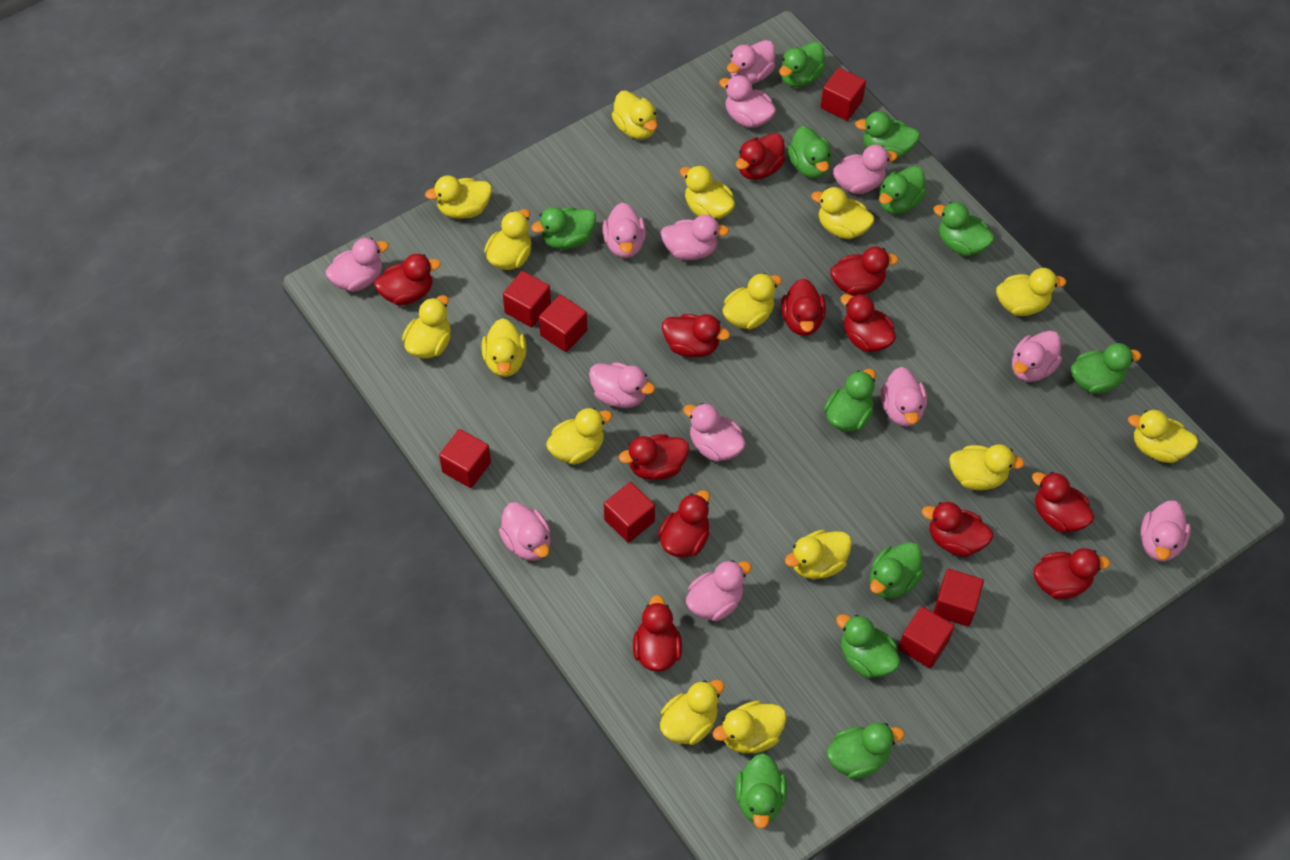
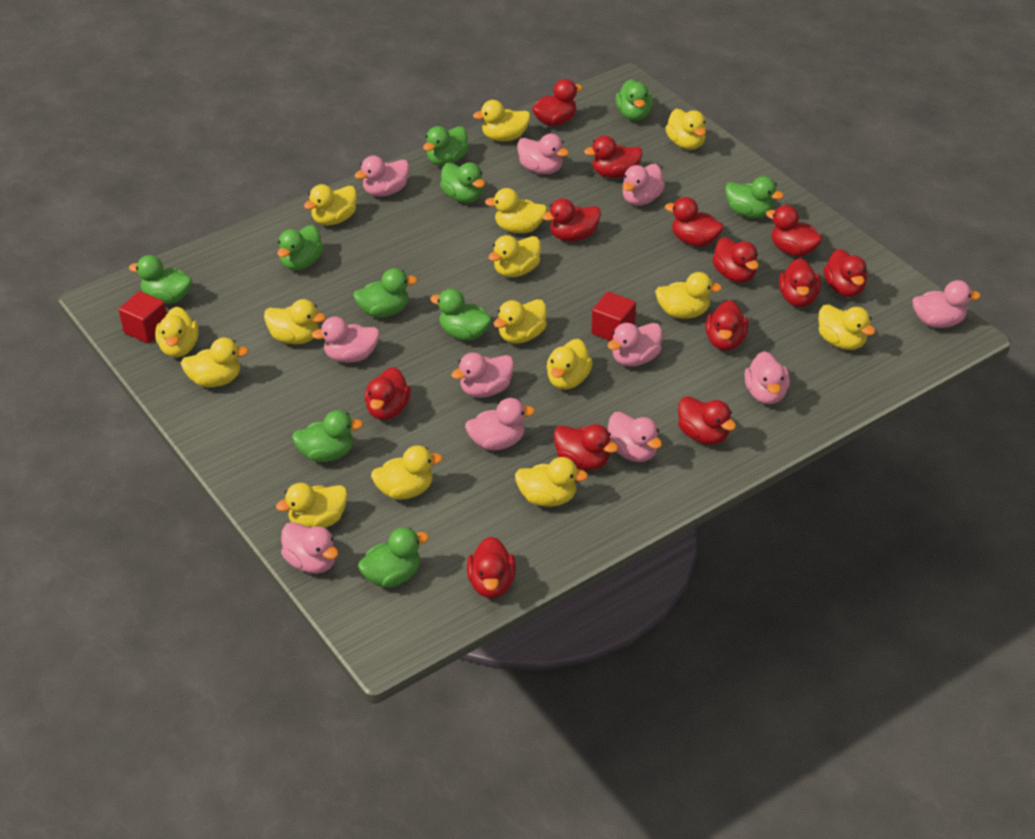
green duck: 12 -> 10
pink duck: 13 -> 11
red cube: 7 -> 2
red duck: 12 -> 13

